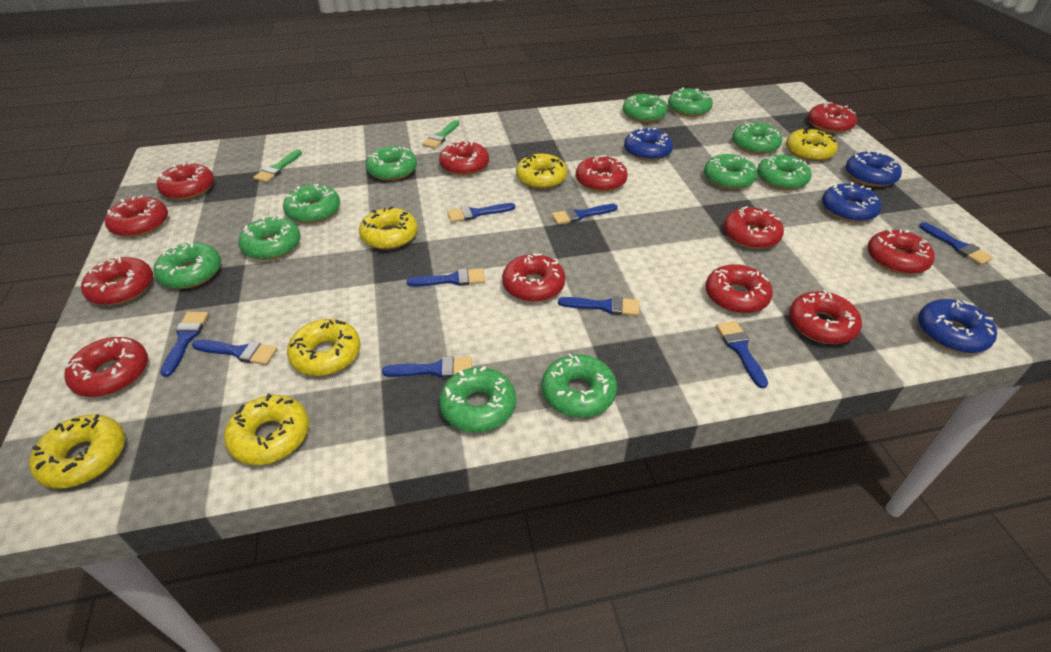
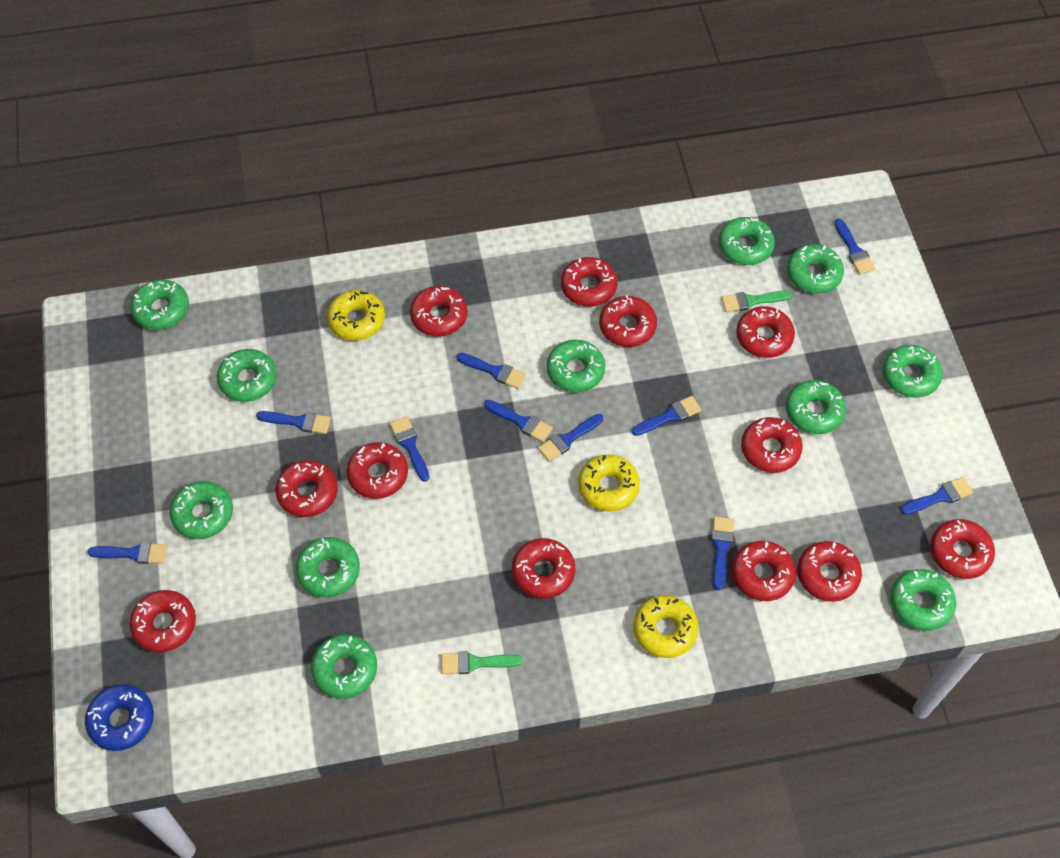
blue brush: 9 -> 10
blue donut: 4 -> 1
yellow donut: 6 -> 3

